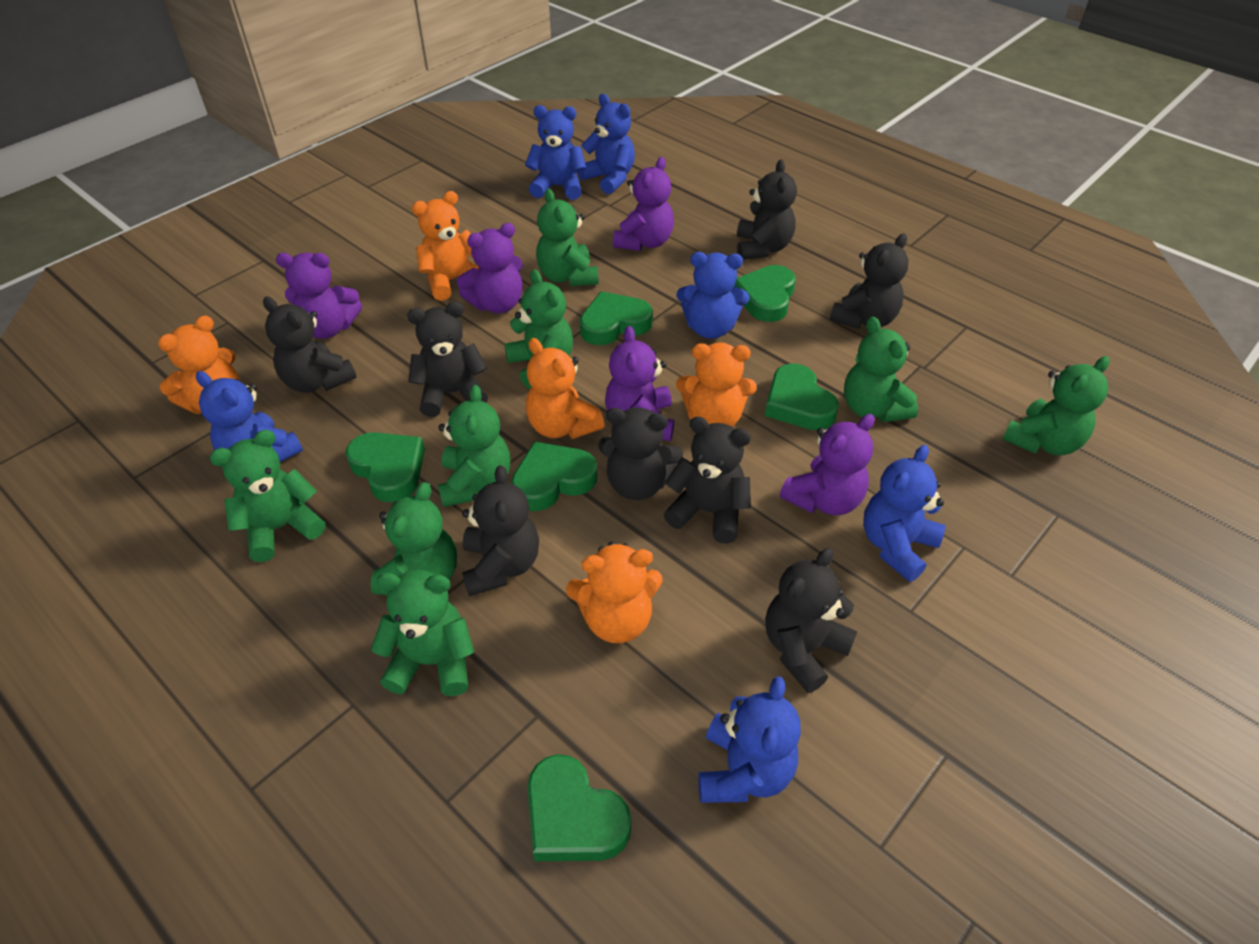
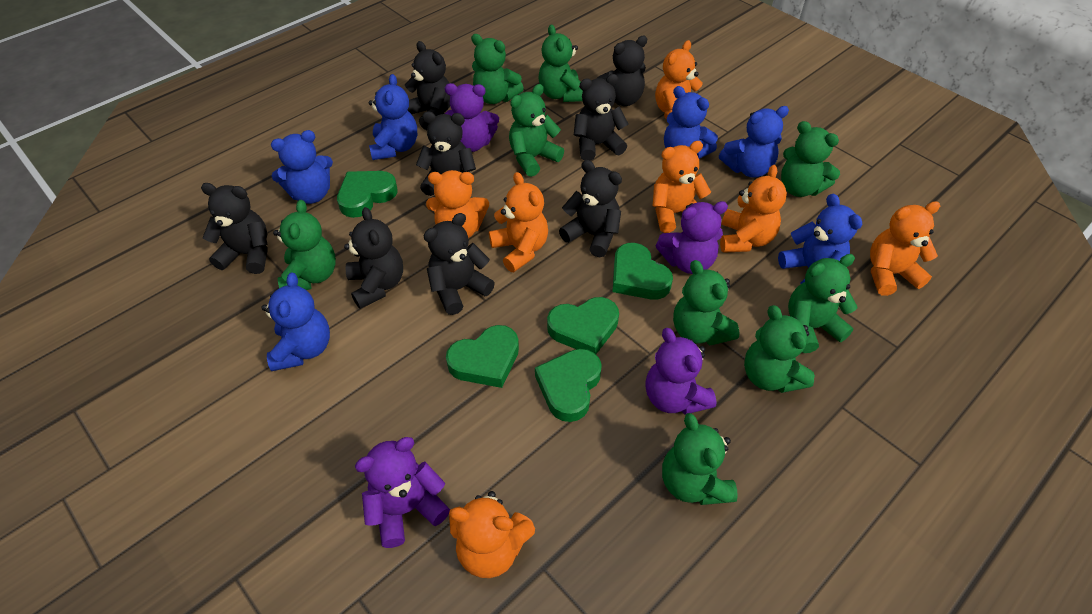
green heart: 6 -> 5
green teddy bear: 8 -> 9
orange teddy bear: 5 -> 7
purple teddy bear: 5 -> 4

